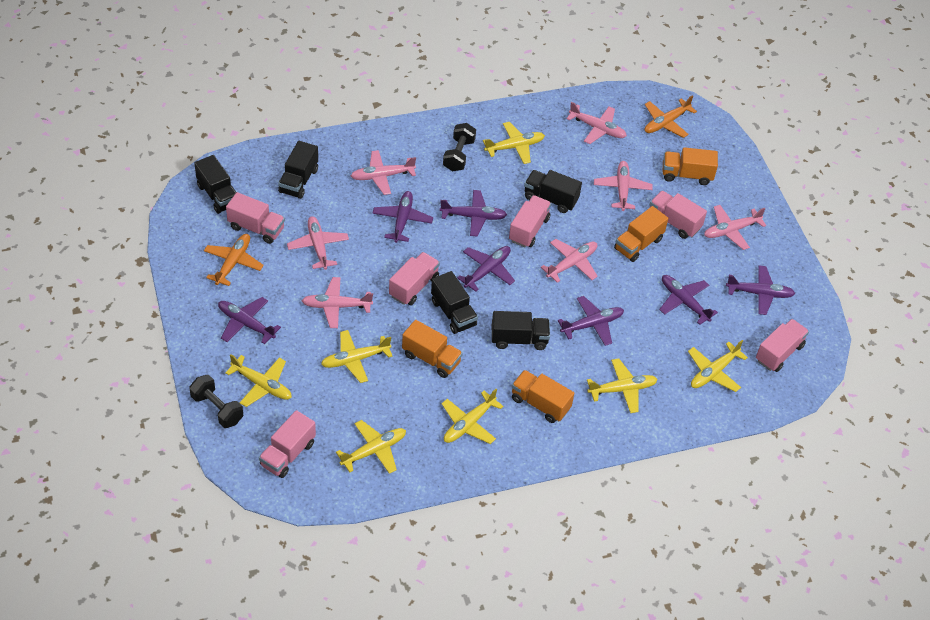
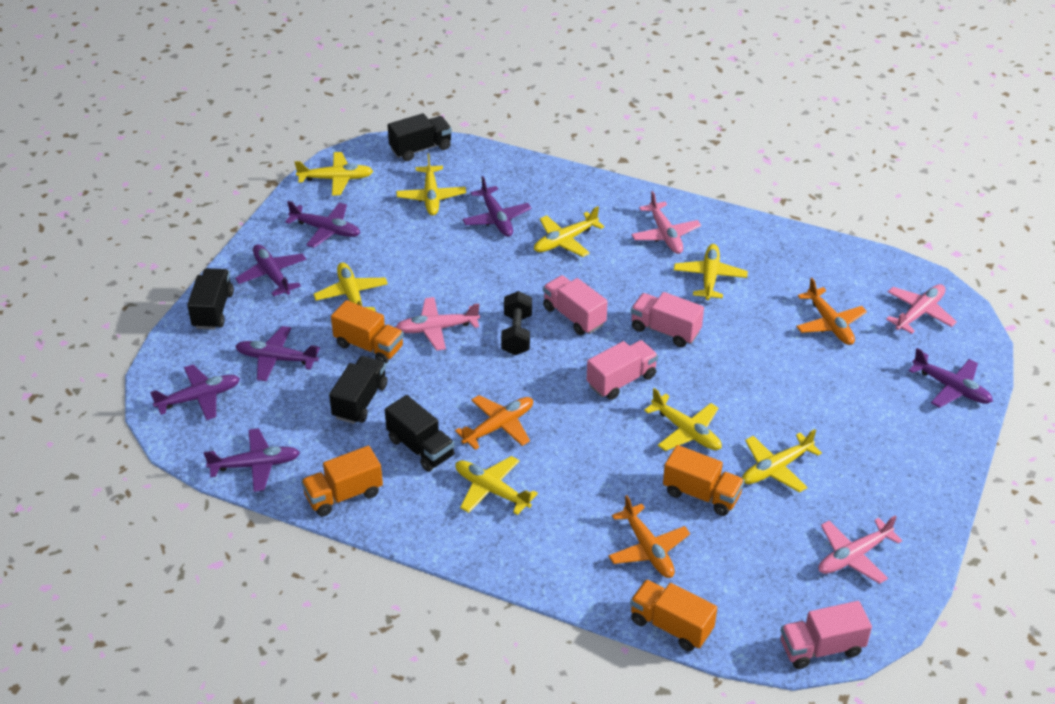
black dumbbell: 2 -> 1
black truck: 5 -> 4
orange plane: 2 -> 3
pink plane: 7 -> 4
pink truck: 6 -> 4
yellow plane: 7 -> 8

